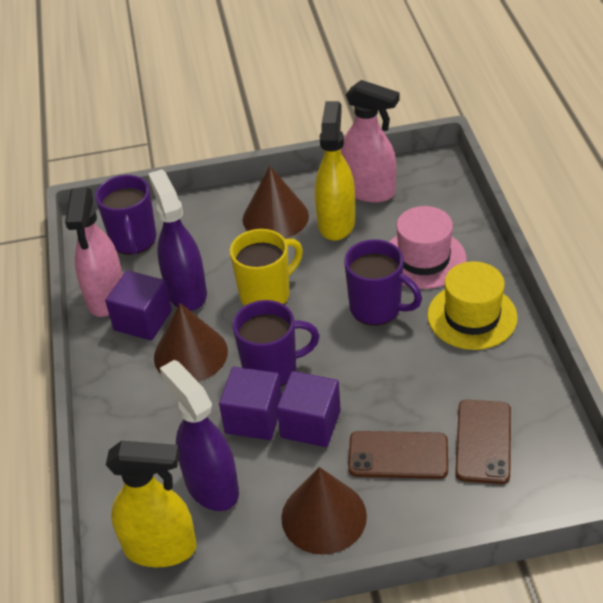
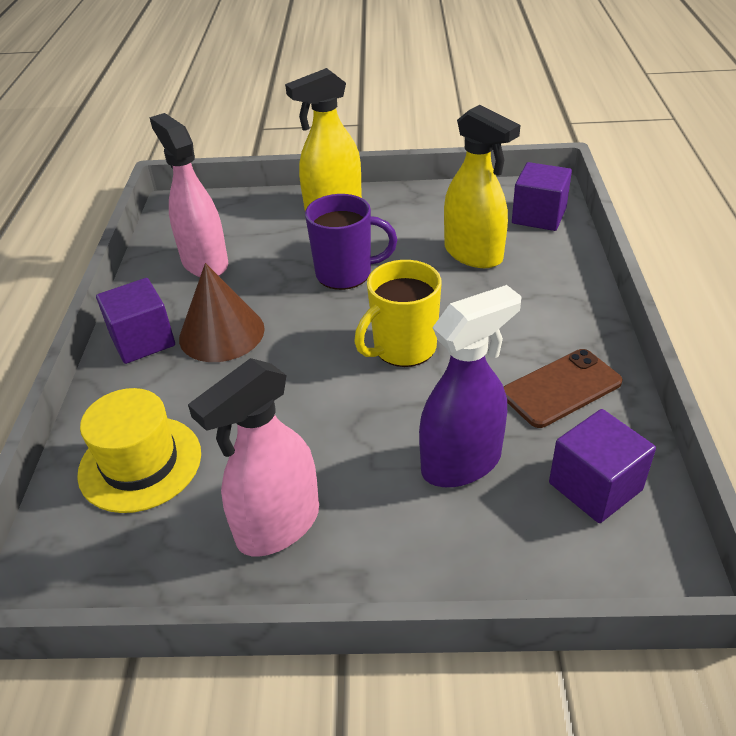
brown cone: 3 -> 1
brown phone: 2 -> 1
pink hat: 1 -> 0
purple mug: 3 -> 1
purple spray bottle: 2 -> 1

